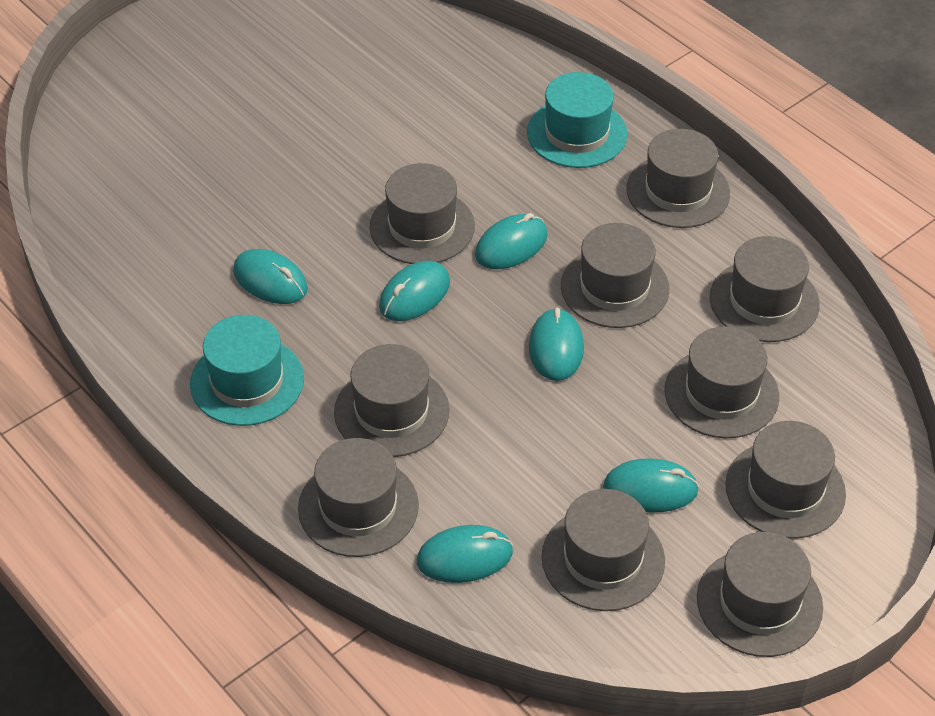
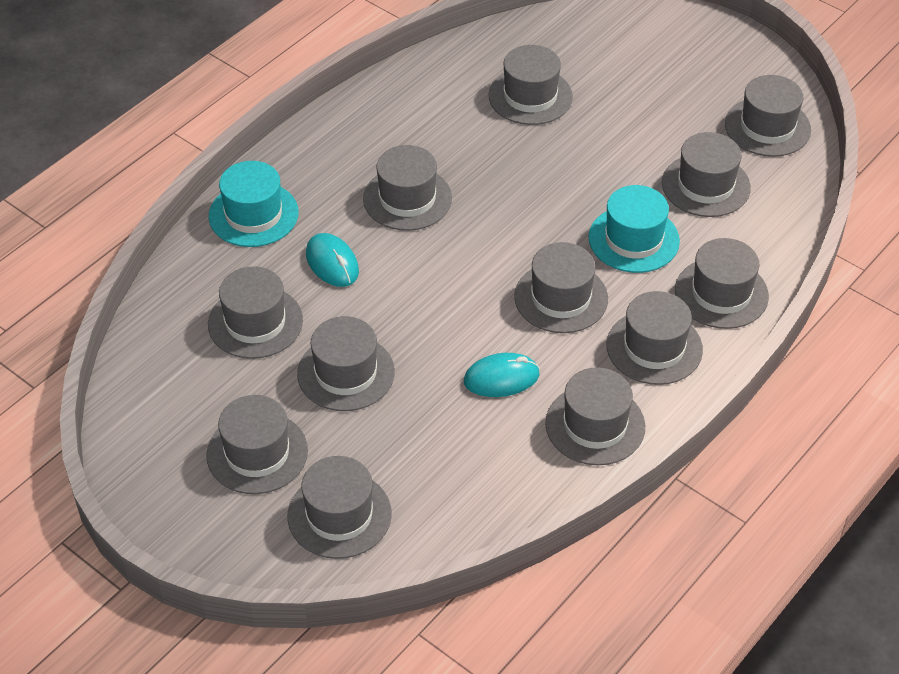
grey hat: 10 -> 12
turquoise mouse: 6 -> 2

